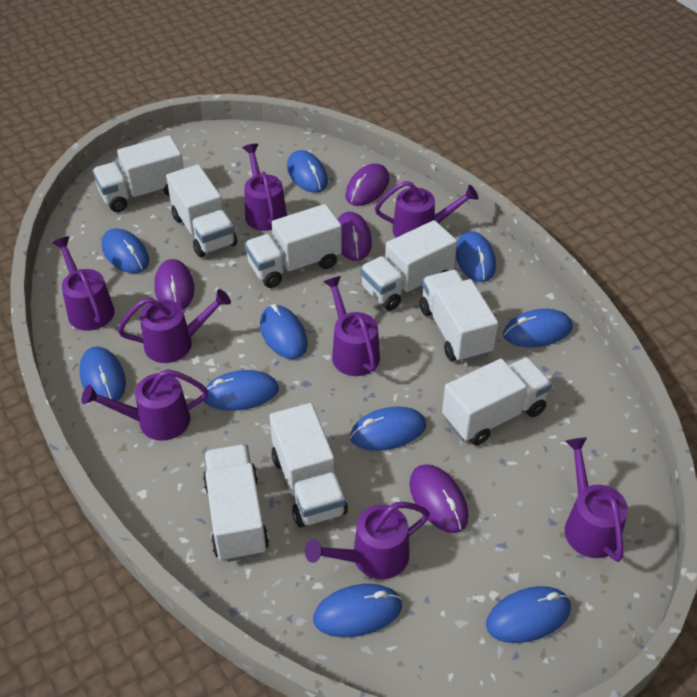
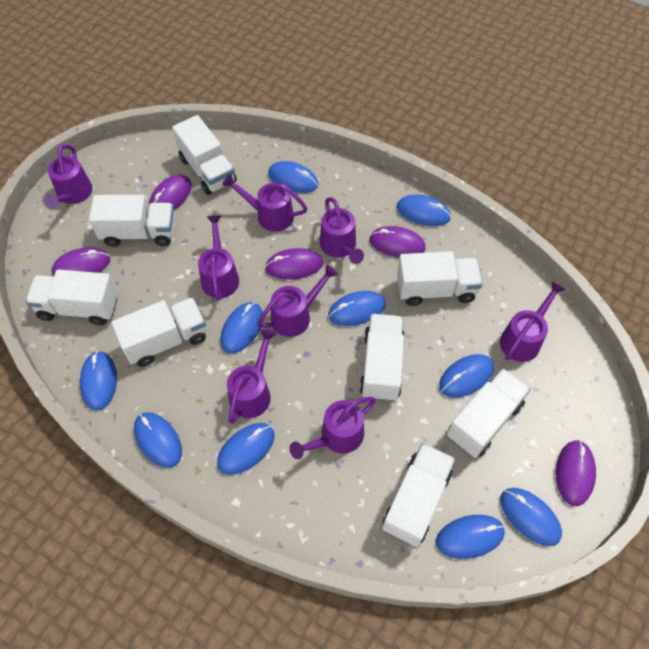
purple mouse: 4 -> 5

